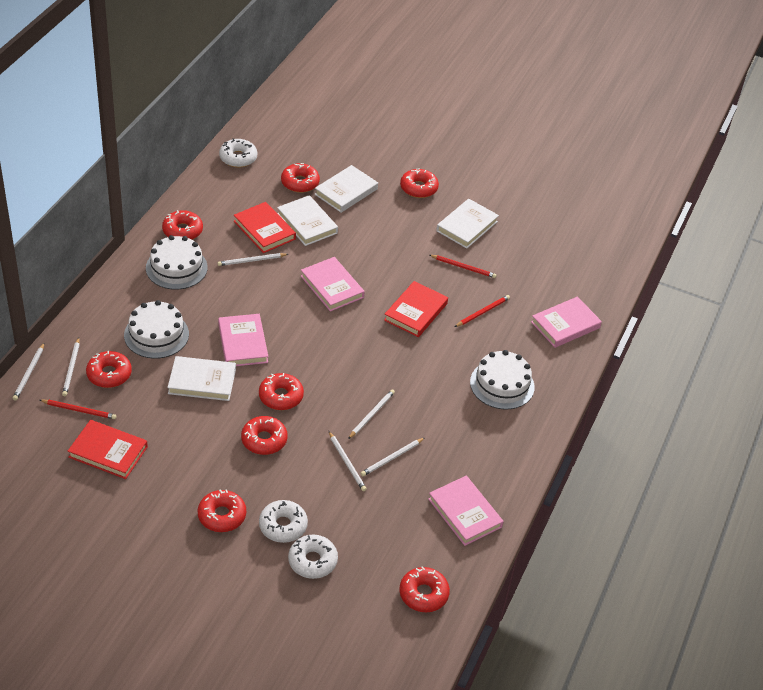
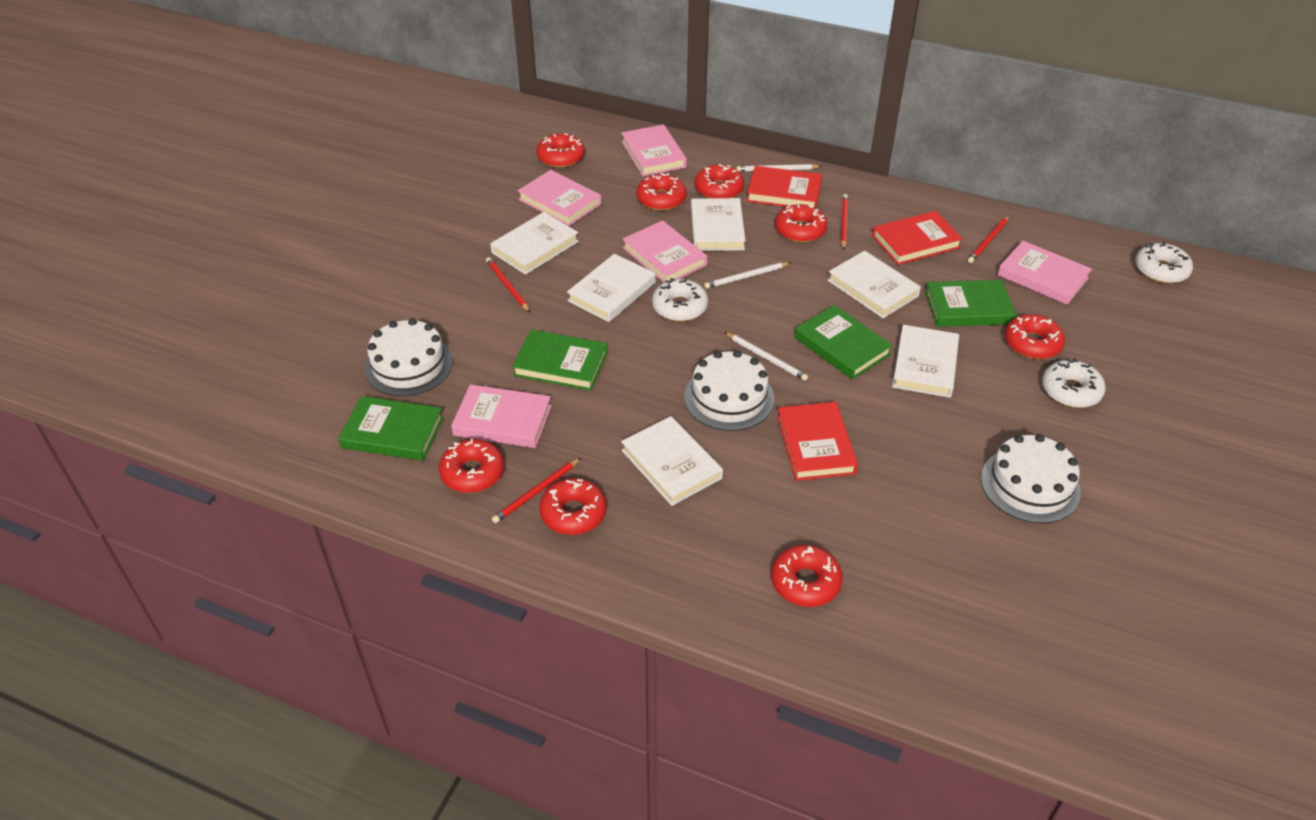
green book: 0 -> 4
pink book: 4 -> 5
red pencil: 3 -> 4
white book: 4 -> 6
white pencil: 6 -> 3

